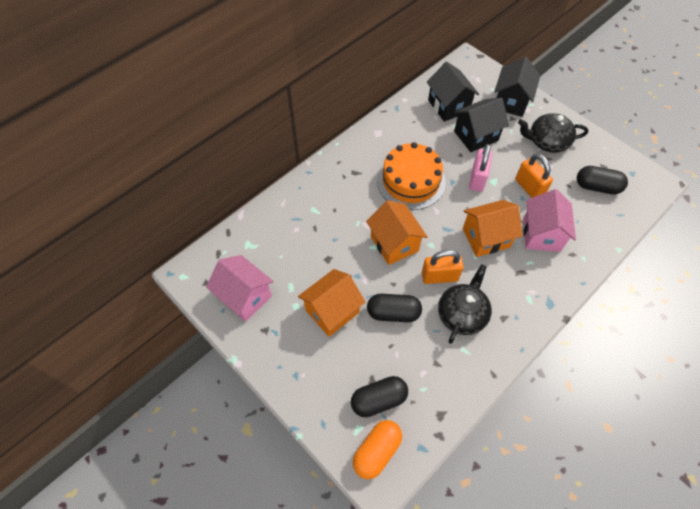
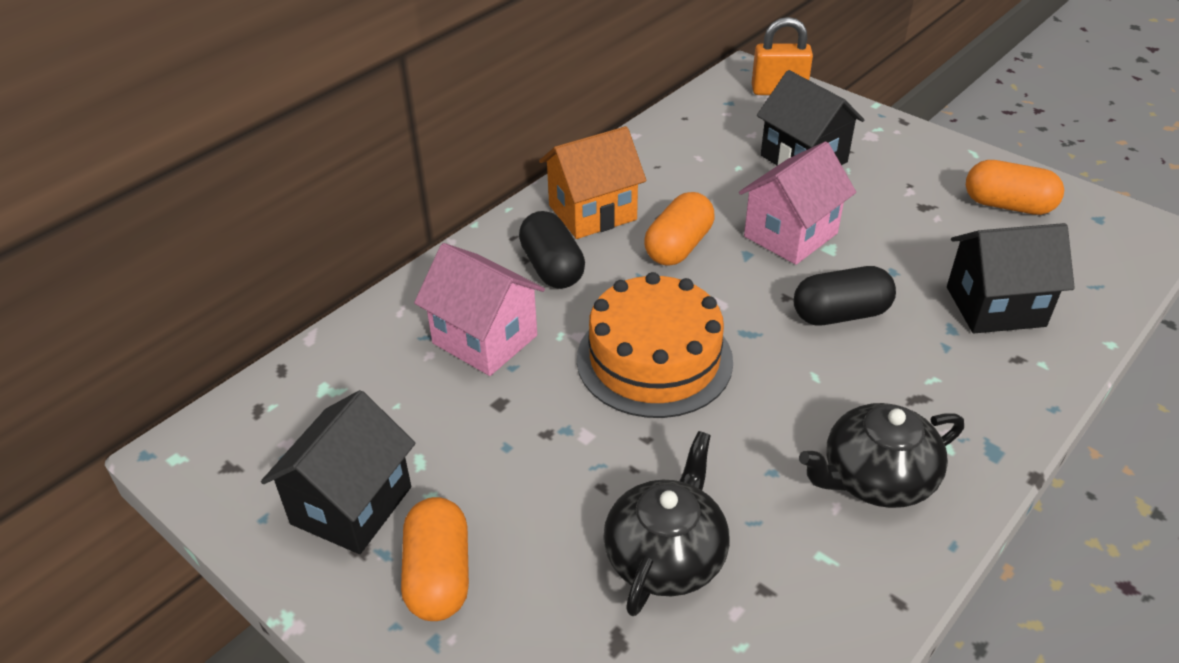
black capsule: 3 -> 2
orange capsule: 1 -> 3
orange house: 3 -> 1
orange padlock: 2 -> 1
pink padlock: 1 -> 0

